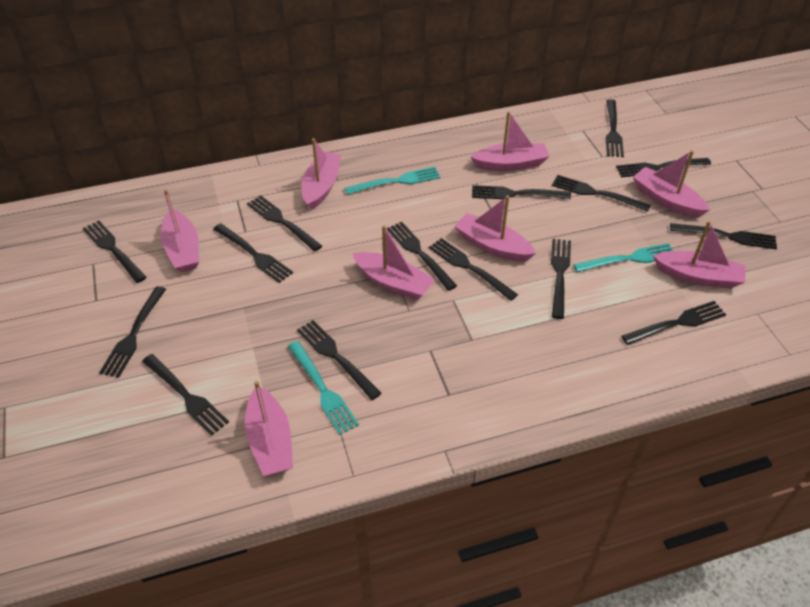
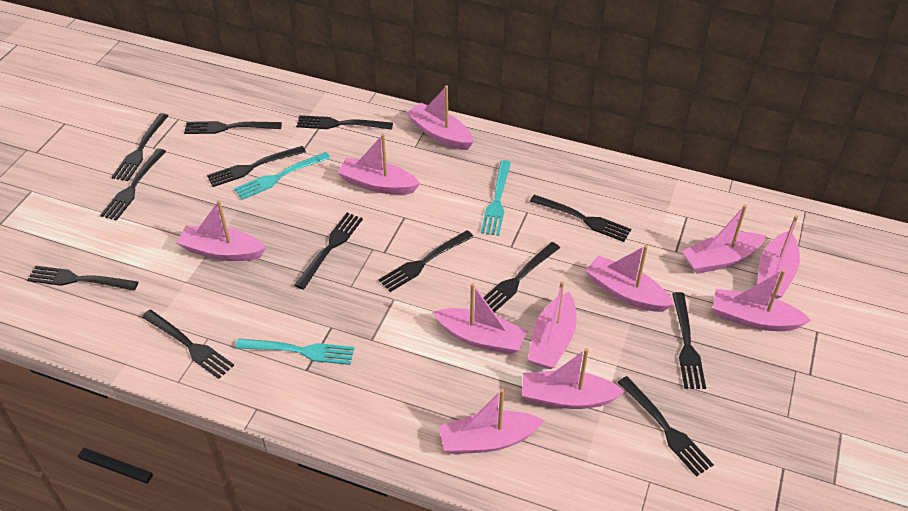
black fork: 15 -> 13
pink boat: 8 -> 11

